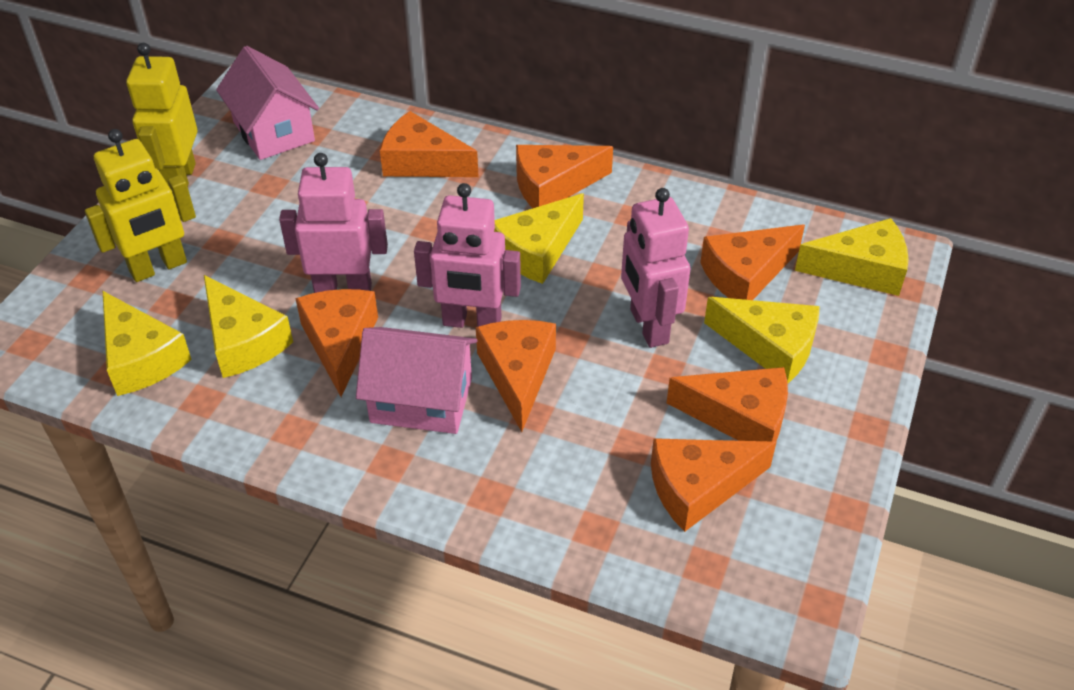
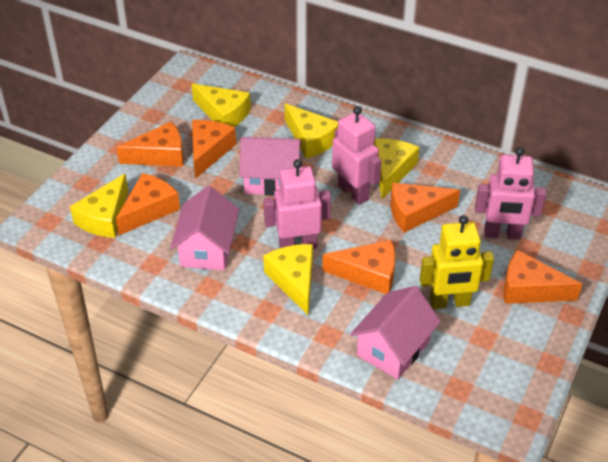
orange cheese: 7 -> 6
pink house: 2 -> 3
yellow robot: 2 -> 1

